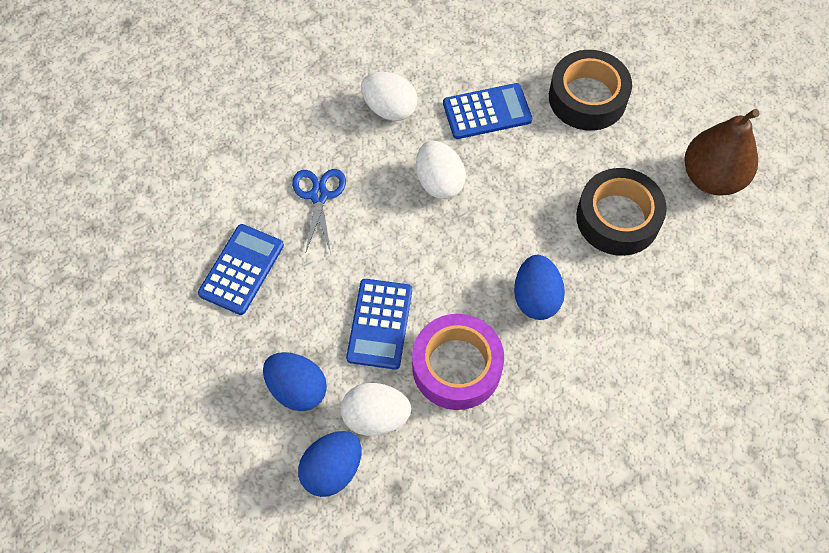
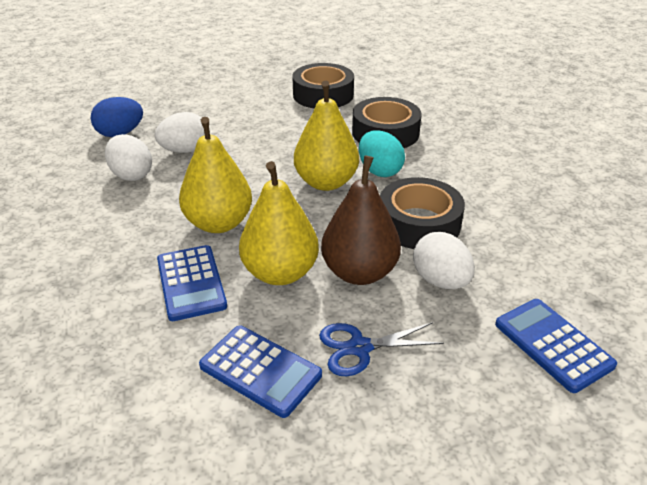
black tape: 2 -> 3
blue egg: 3 -> 1
purple tape: 1 -> 0
turquoise egg: 0 -> 1
yellow pear: 0 -> 3

